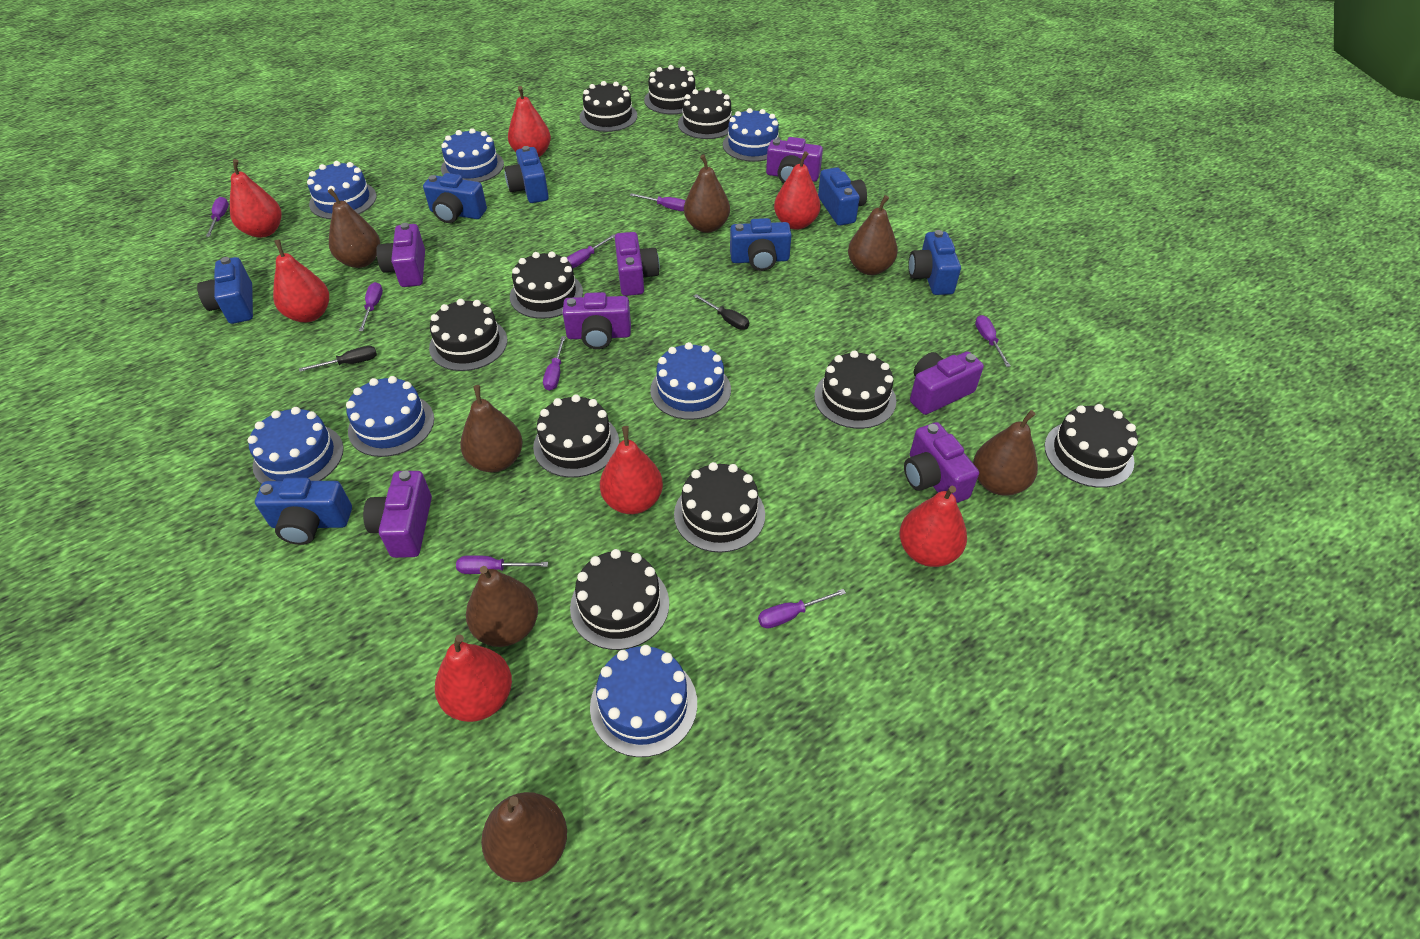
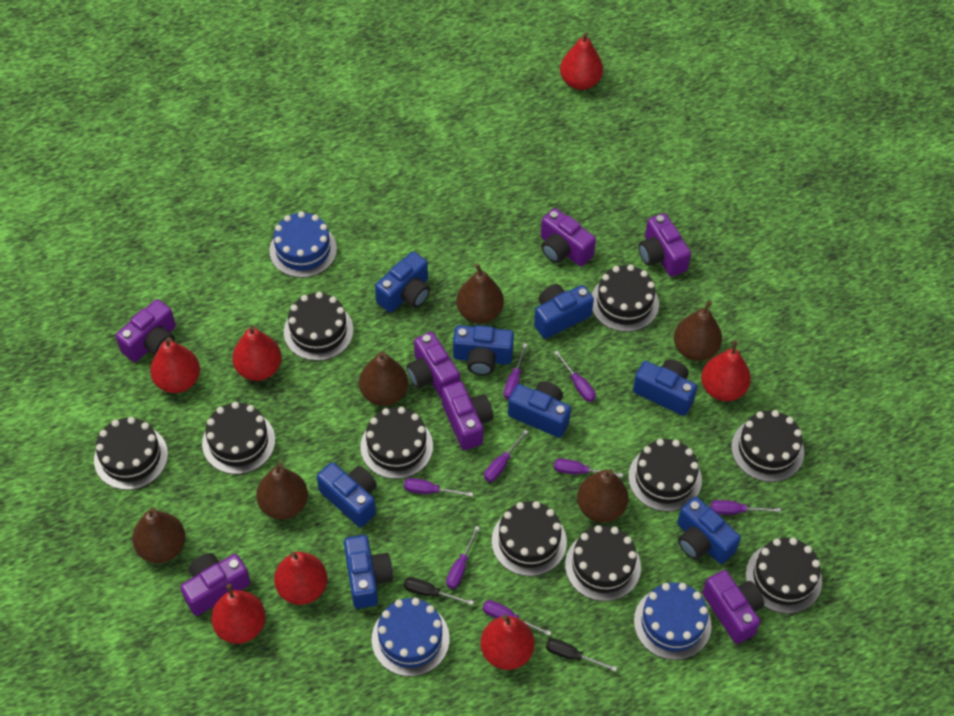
blue cake: 7 -> 3
blue camera: 7 -> 8
brown pear: 7 -> 6

